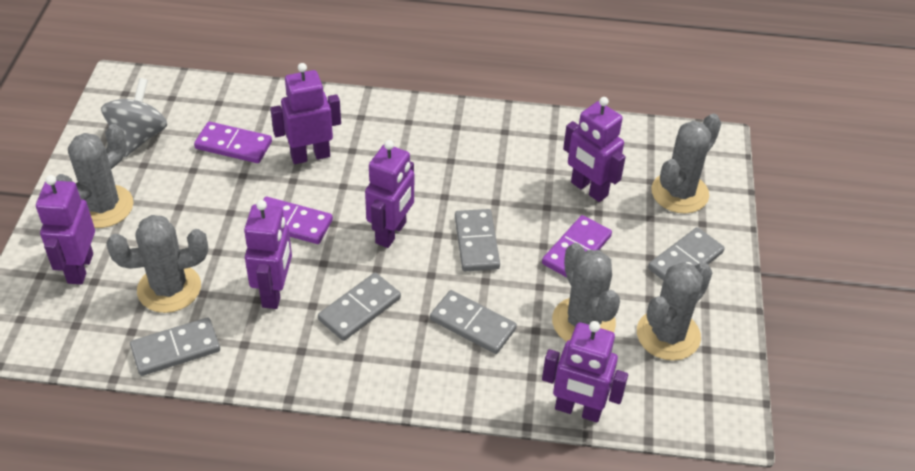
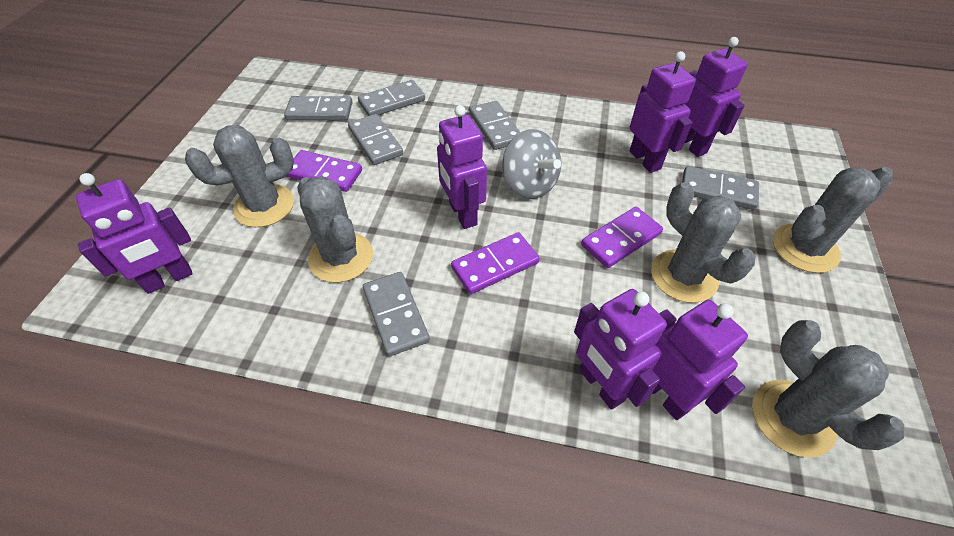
grey domino: 5 -> 6

